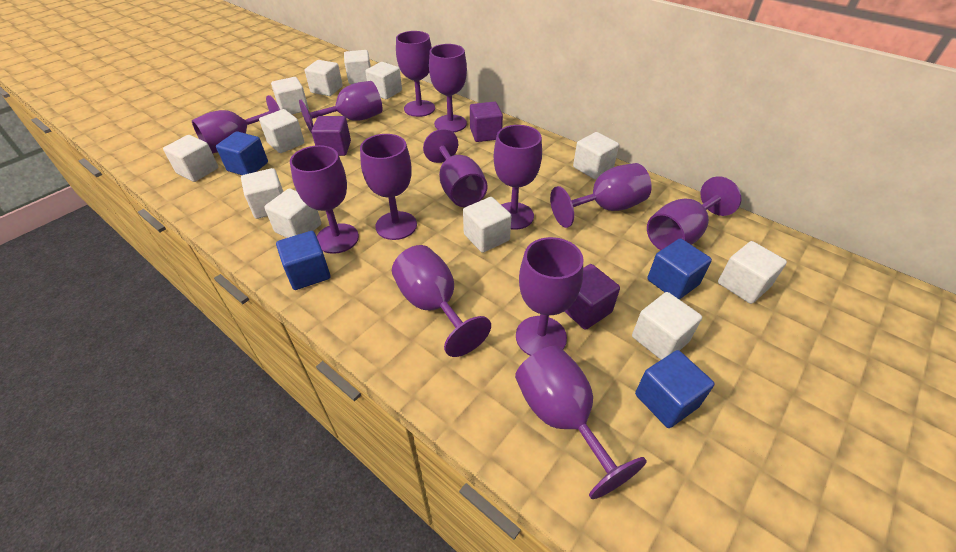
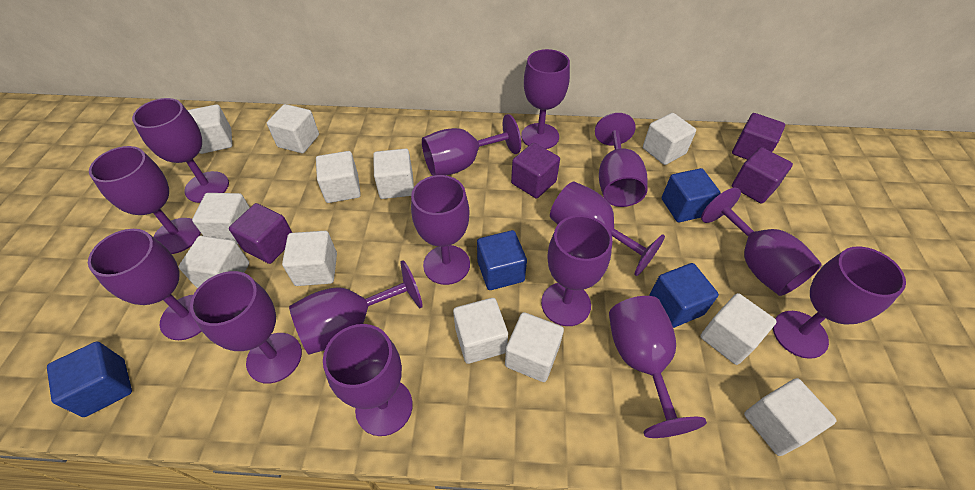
purple cube: 3 -> 4
purple goblet: 13 -> 15

